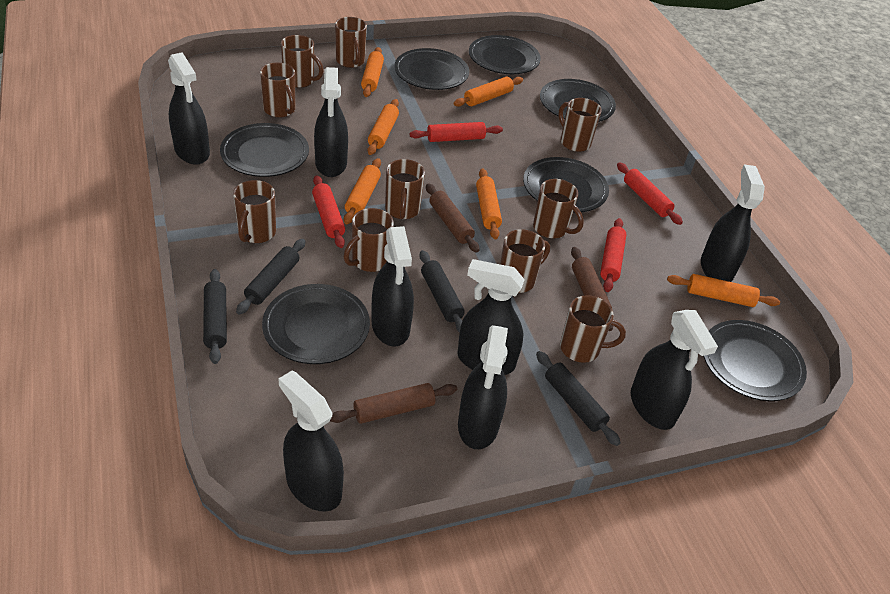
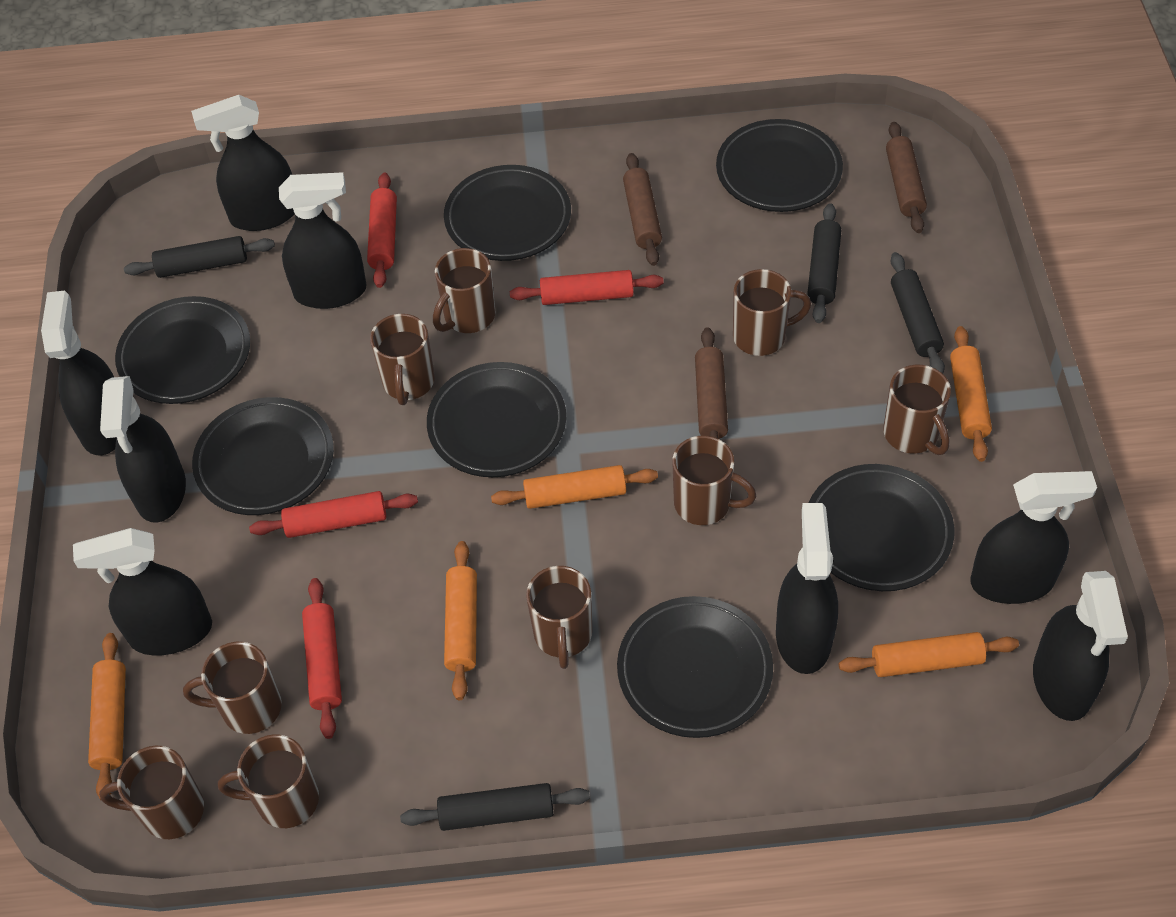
brown mug: 10 -> 9
orange rolling pin: 6 -> 5

